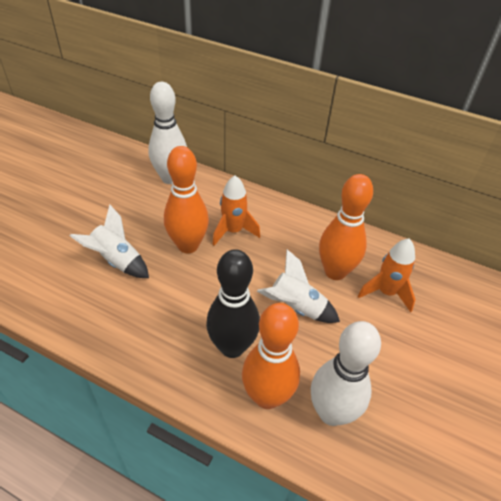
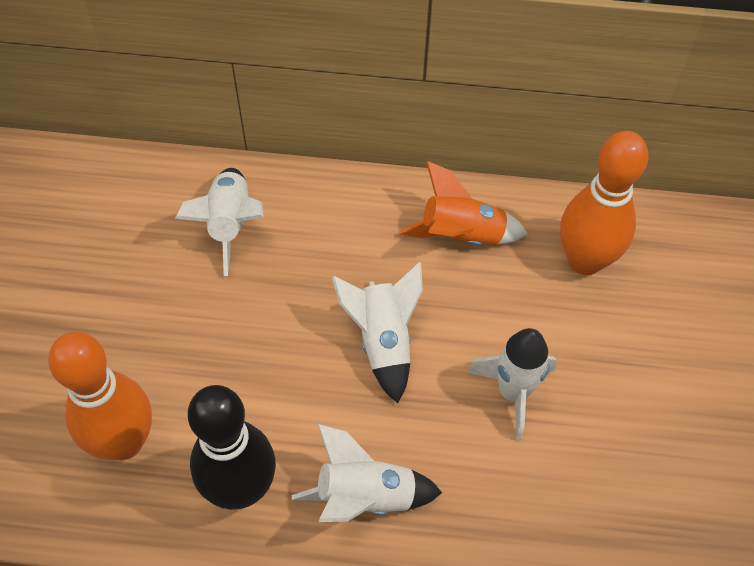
orange bowling pin: 3 -> 2
orange rocket: 2 -> 1
white bowling pin: 2 -> 0
white rocket: 2 -> 4

